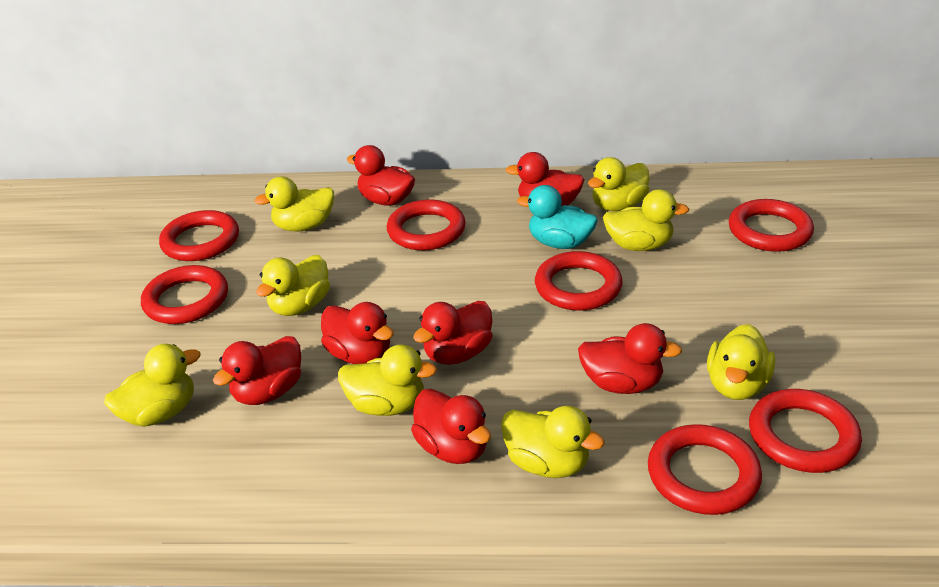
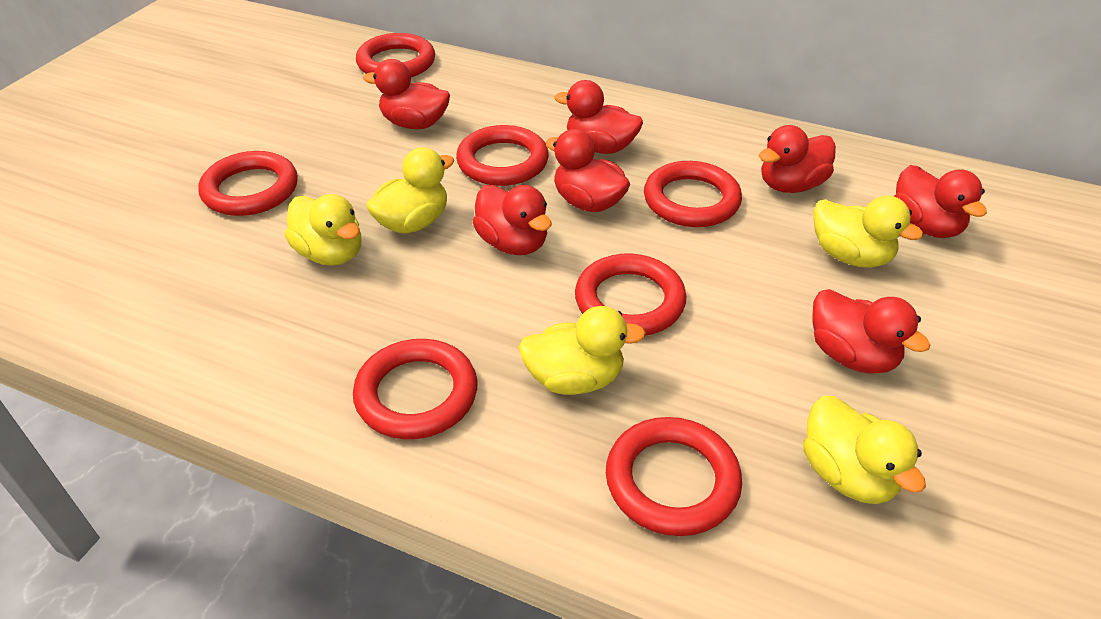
turquoise duck: 1 -> 0
yellow duck: 8 -> 5

